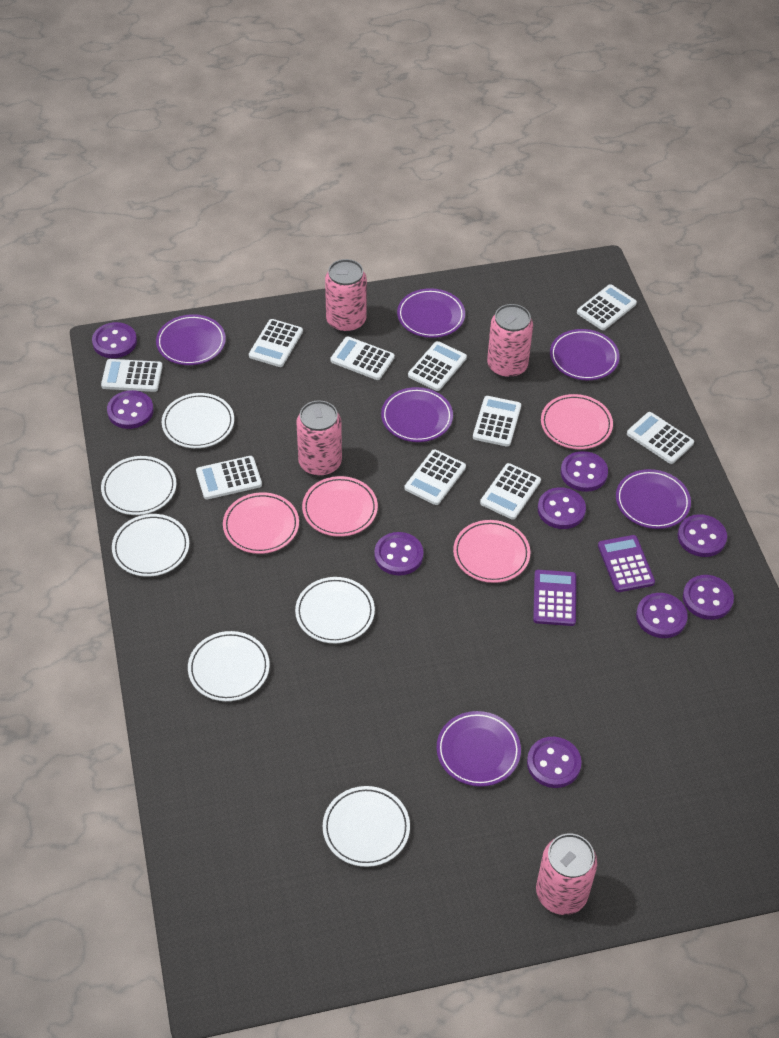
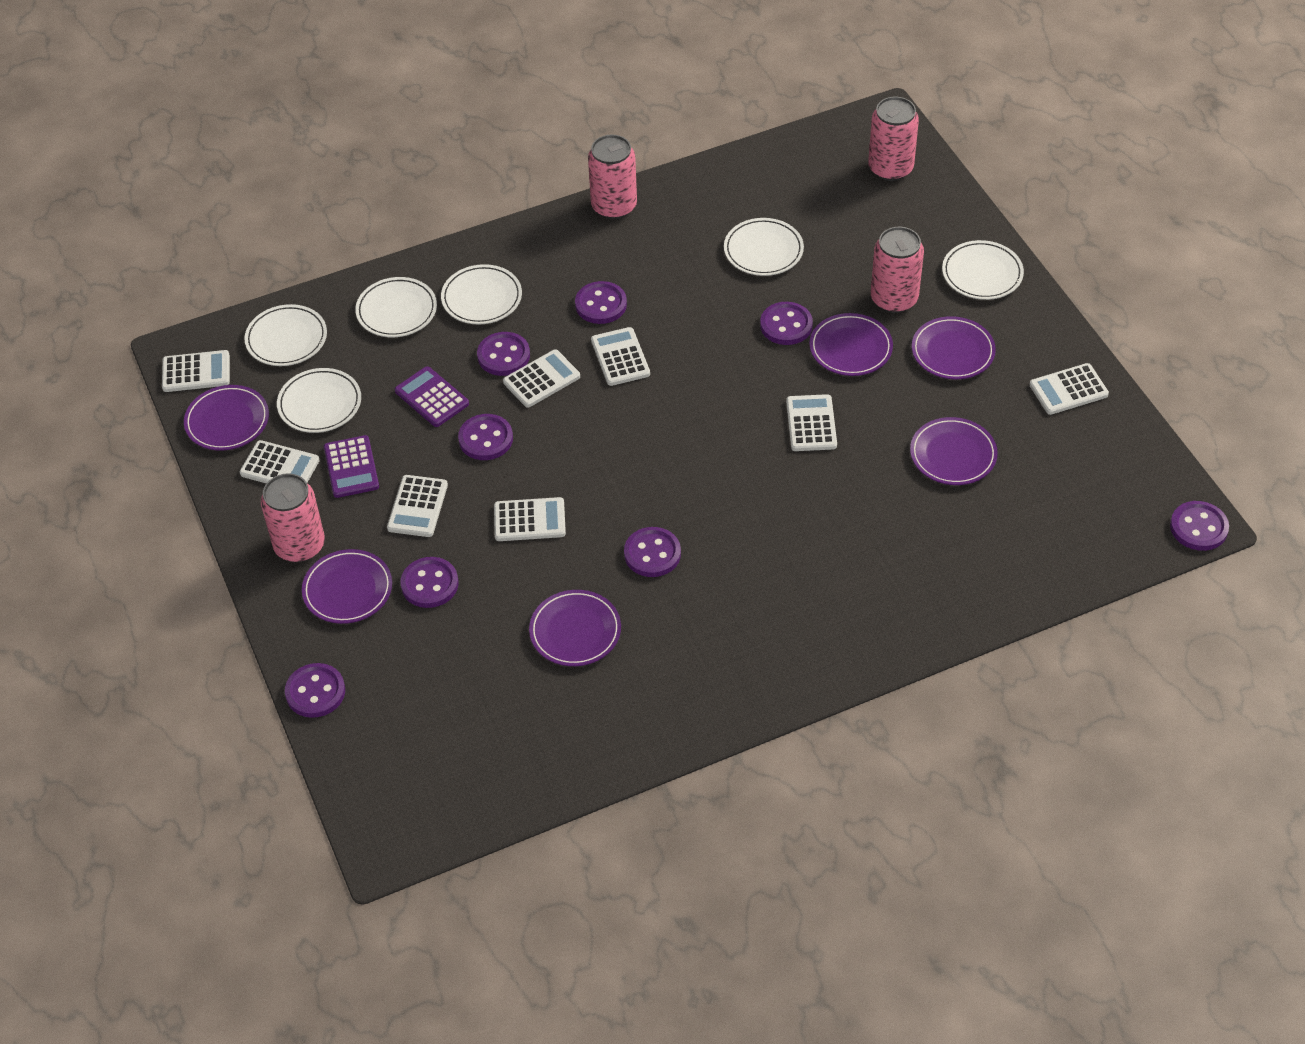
pink plate: 4 -> 0
purple button: 9 -> 8
white calculator: 10 -> 8

